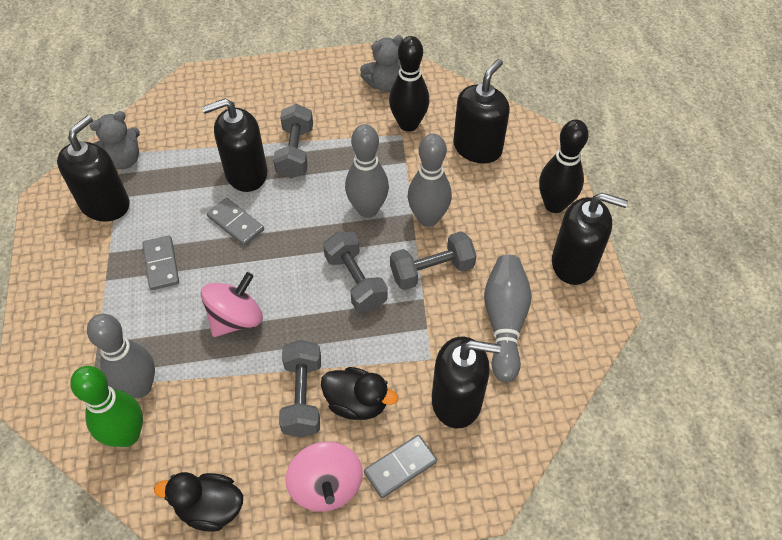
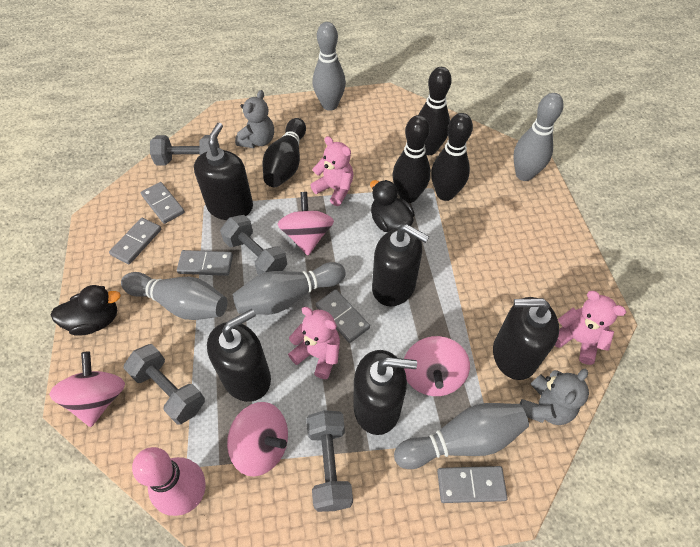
black bowling pin: 2 -> 4
green bowling pin: 1 -> 0
grey bowling pin: 4 -> 5
grey domino: 3 -> 5
pink bowling pin: 0 -> 1
pink spinning top: 2 -> 4
pink teddy bear: 0 -> 3

